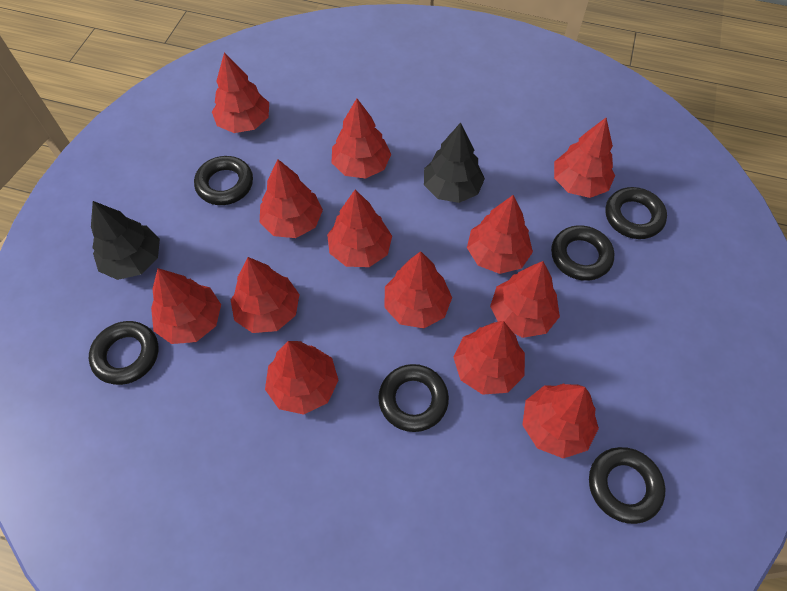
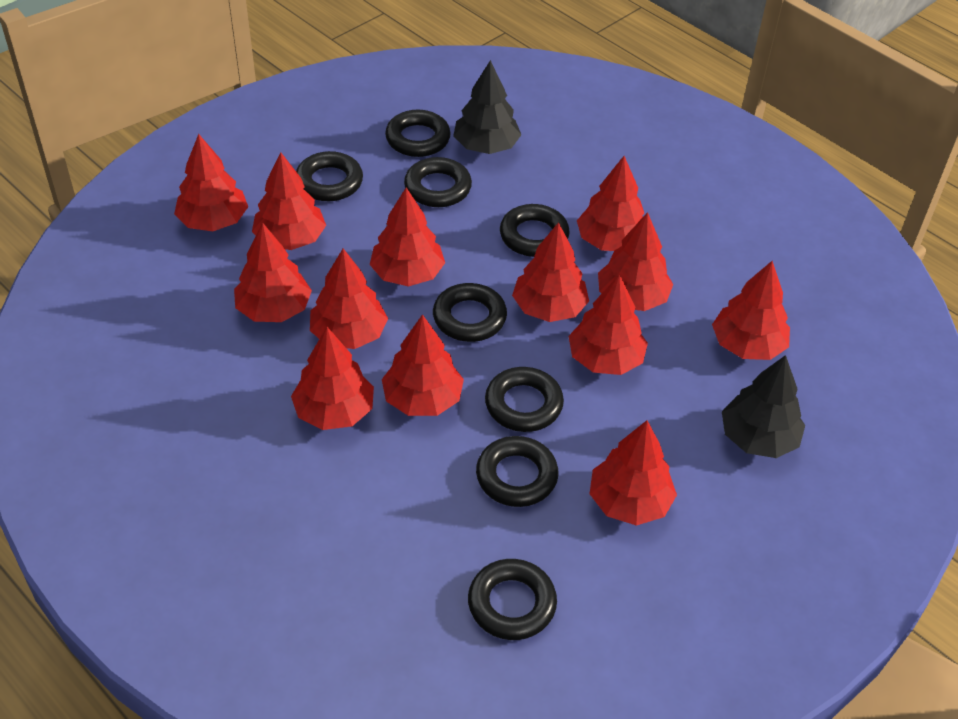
black ring: 6 -> 8

